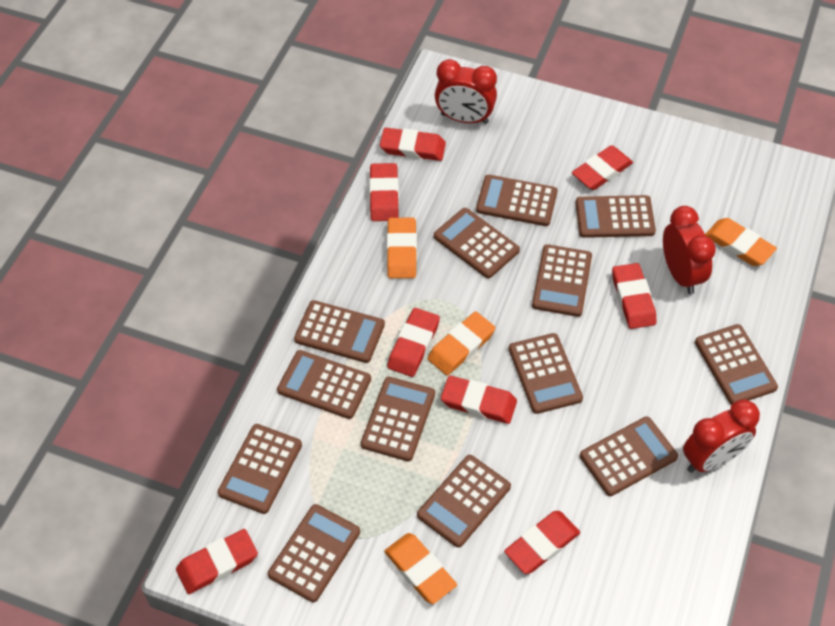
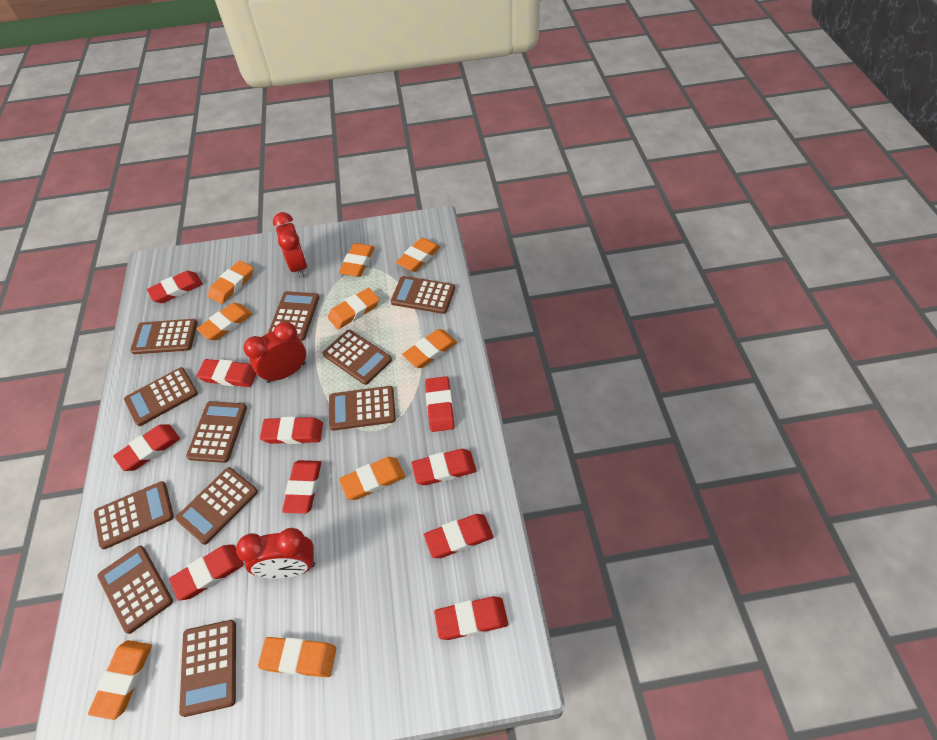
brown calculator: 13 -> 11
orange eraser: 4 -> 9
red eraser: 8 -> 10

